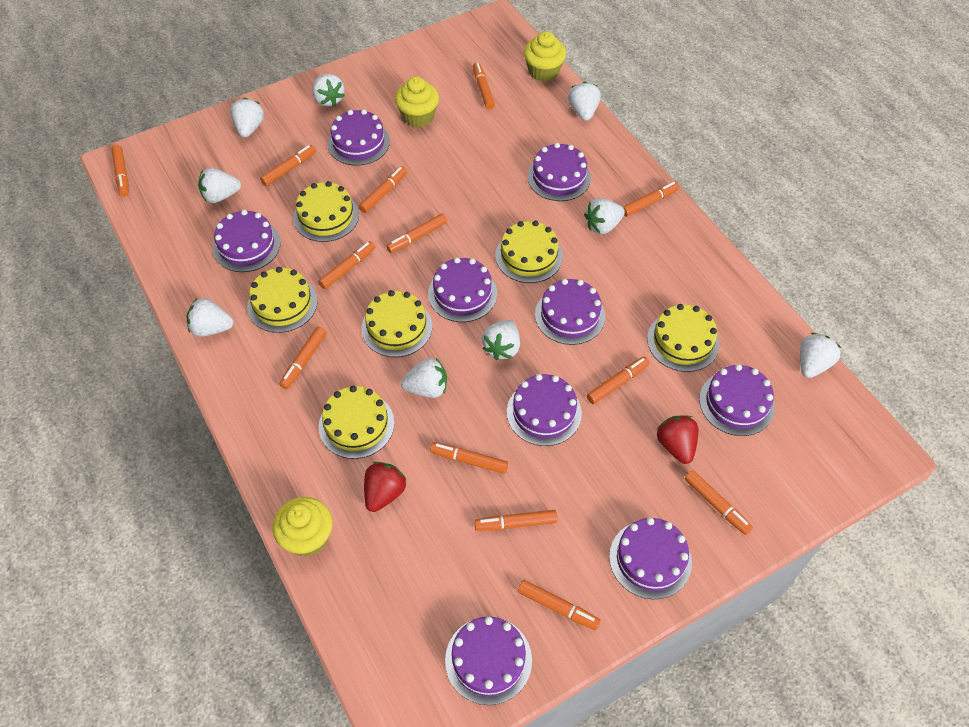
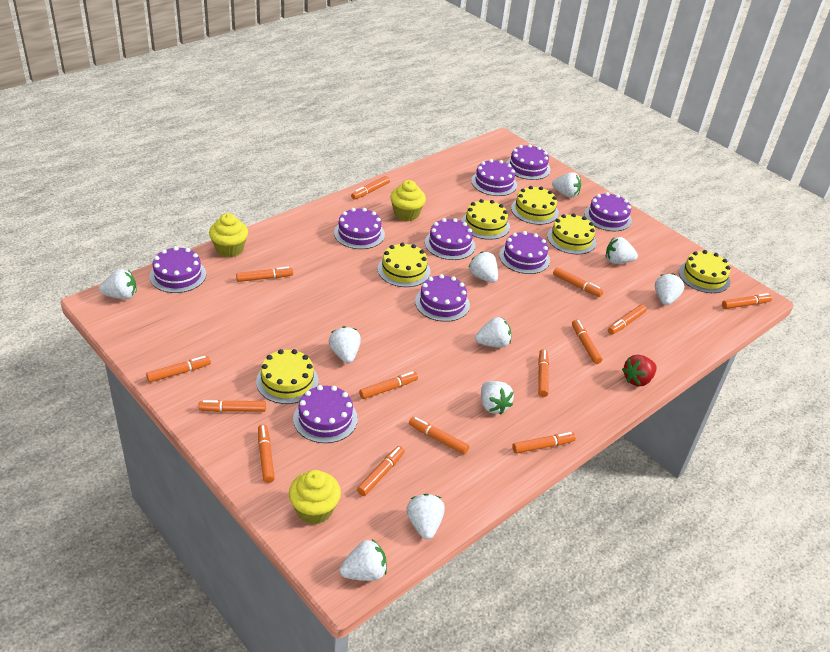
orange marker: 13 -> 14
red strawberry: 2 -> 1
white strawberry: 9 -> 10

